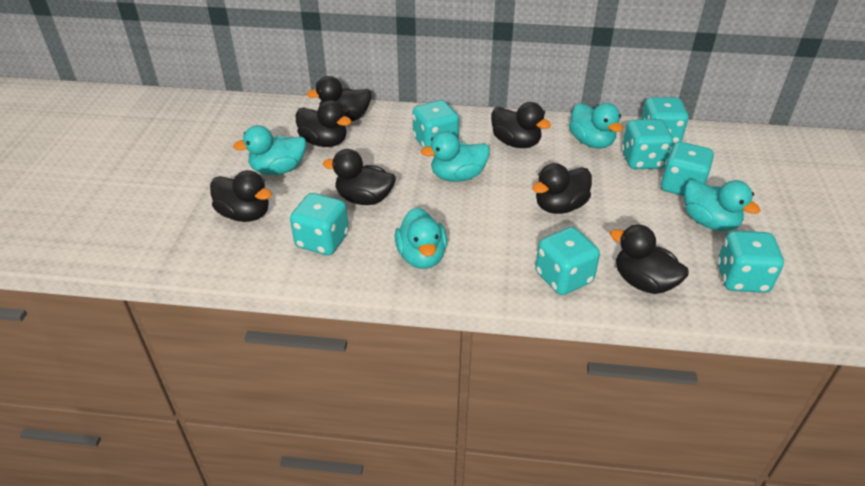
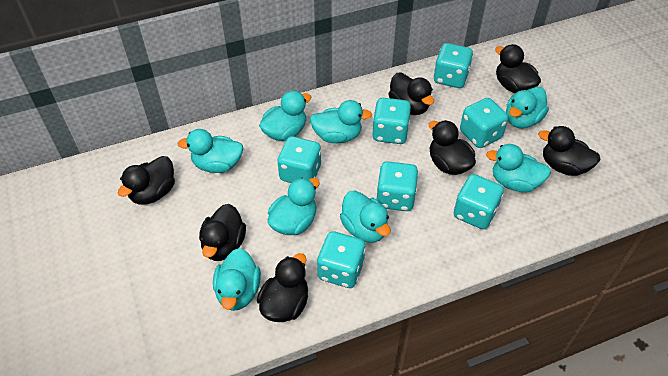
turquoise duck: 5 -> 8

